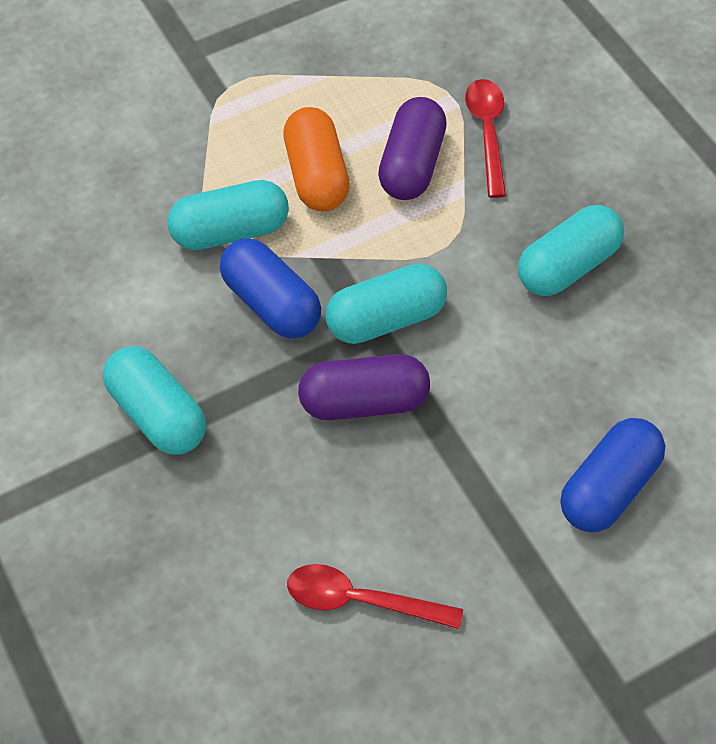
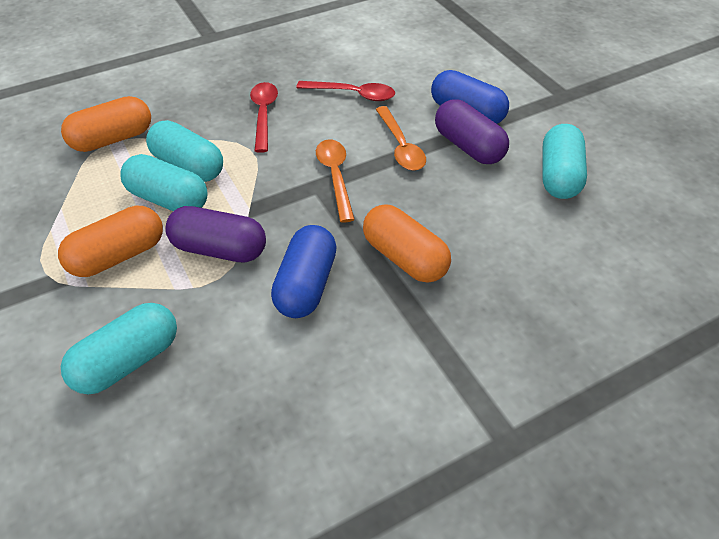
orange capsule: 1 -> 3
orange spoon: 0 -> 2

